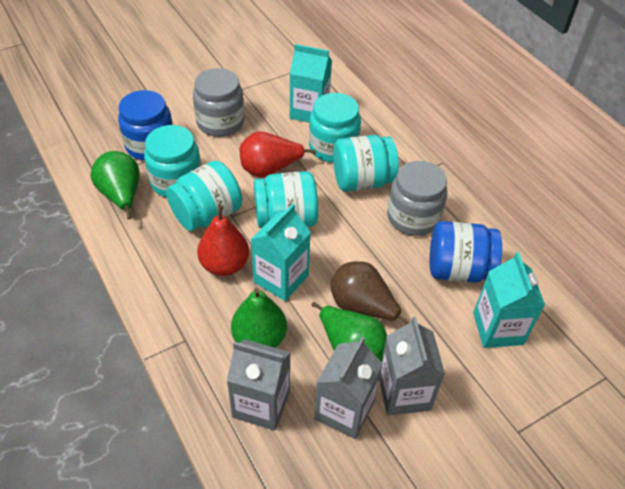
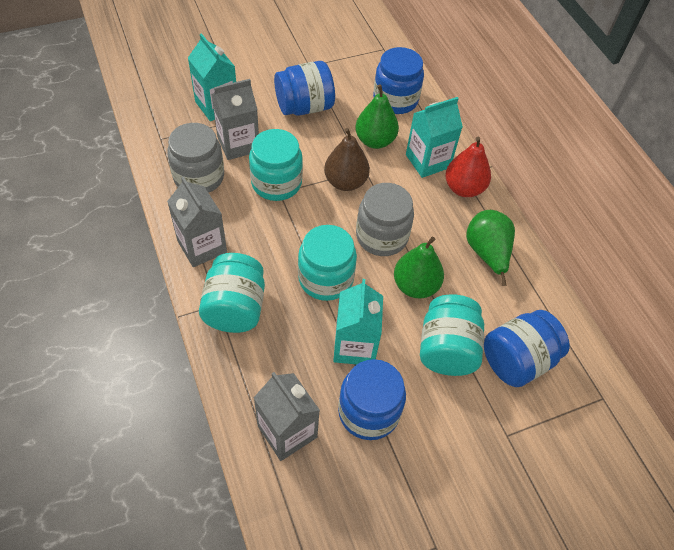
blue jar: 2 -> 4
red pear: 2 -> 1
turquoise jar: 5 -> 4

